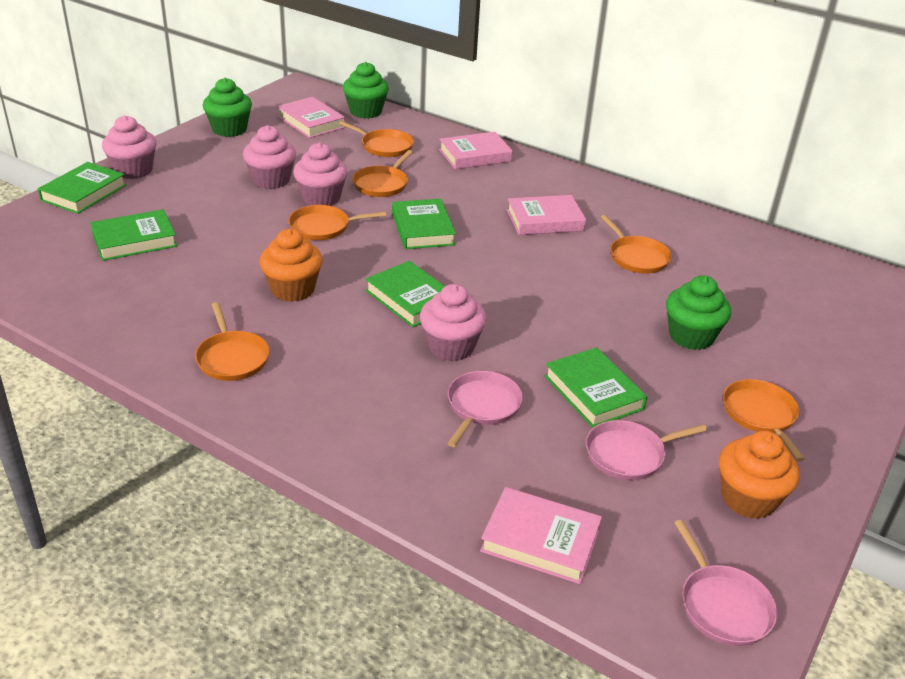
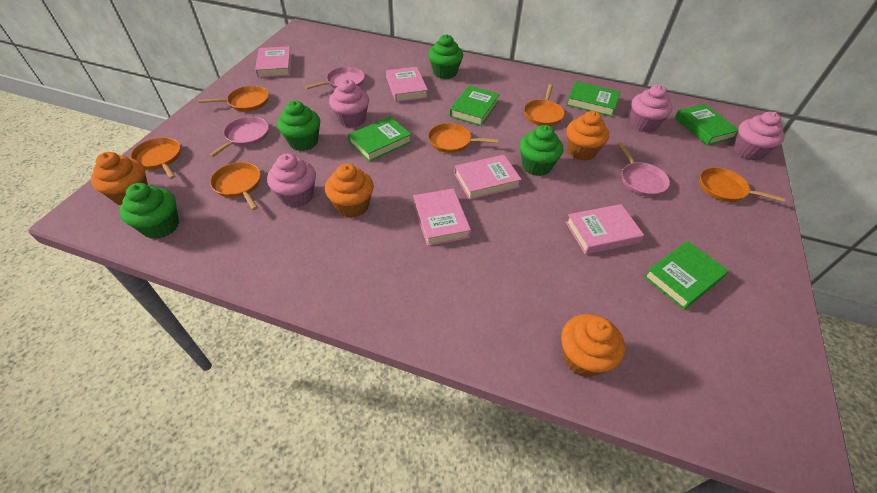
green cupcake: 3 -> 4
orange cupcake: 2 -> 4
pink book: 4 -> 5

